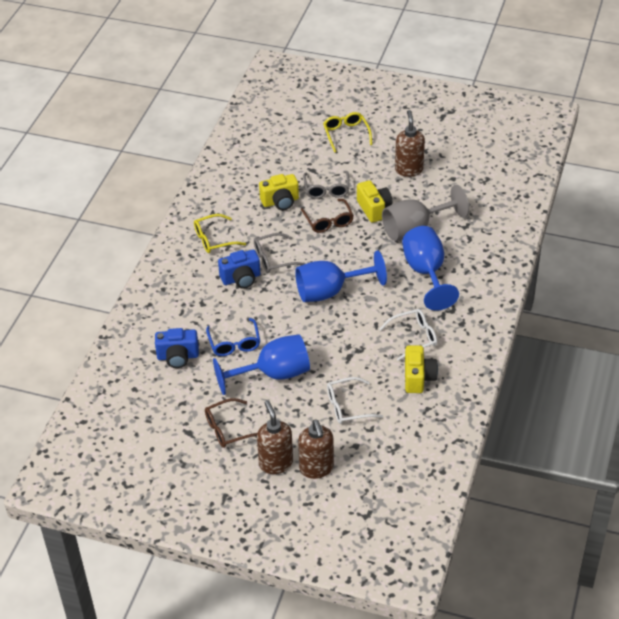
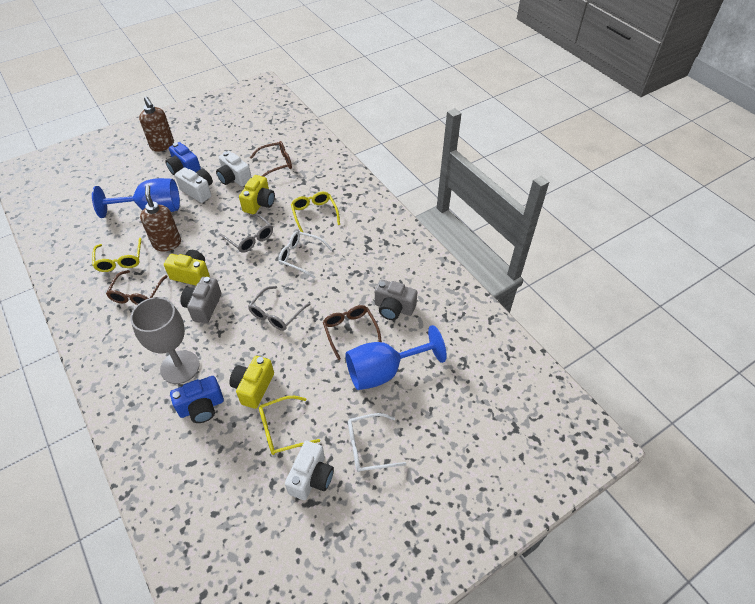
blue glasses: 1 -> 0
blue goblet: 3 -> 2
brown glasses: 2 -> 3
brown soap dispenser: 3 -> 2
grey camera: 0 -> 2
white camera: 0 -> 3
yellow glasses: 2 -> 3

